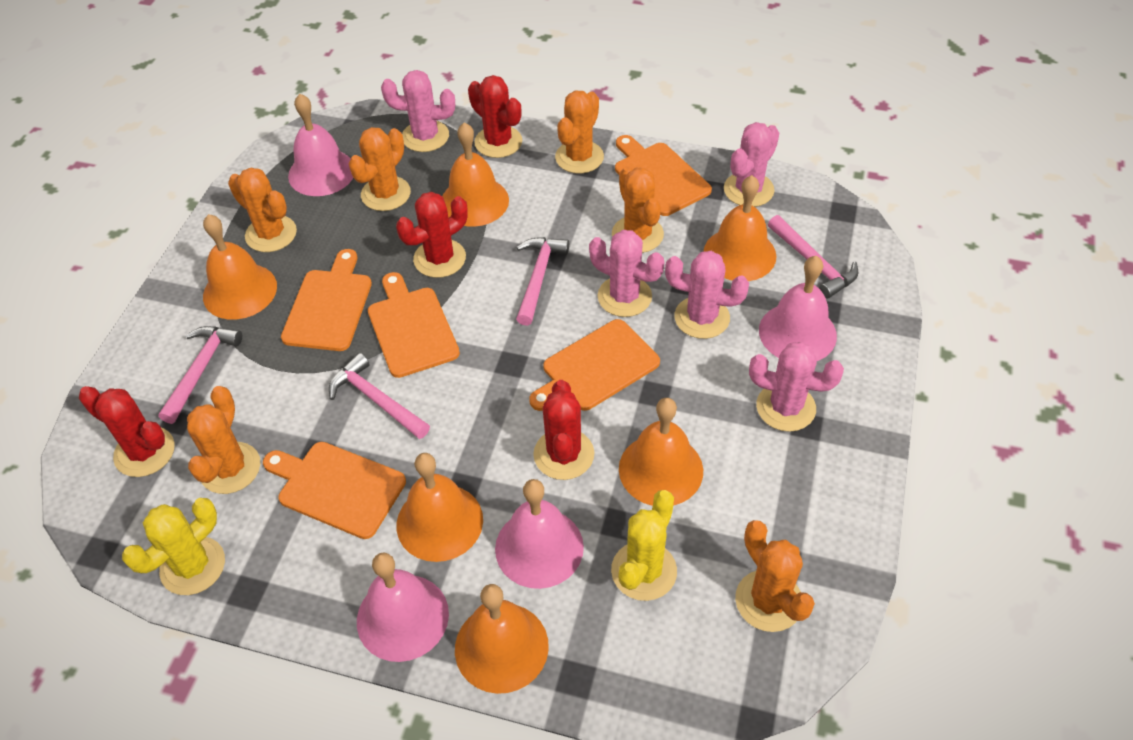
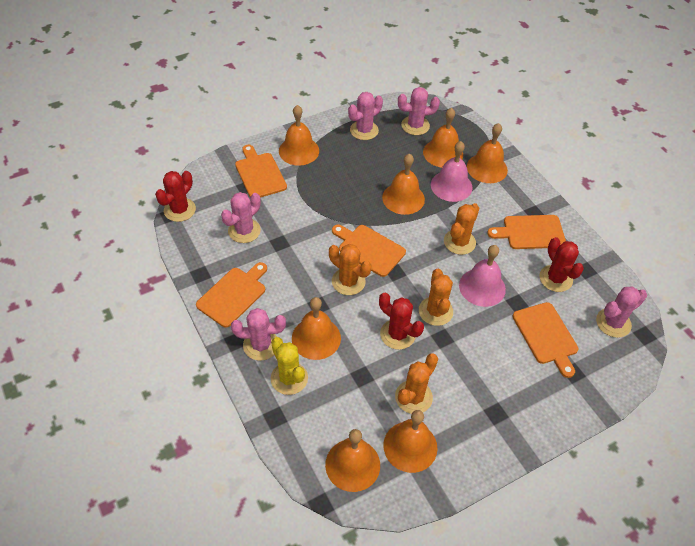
orange bell: 6 -> 7
orange cactus: 6 -> 4
pink bell: 4 -> 2
pink hammer: 4 -> 0
red cactus: 4 -> 3
yellow cactus: 2 -> 1

